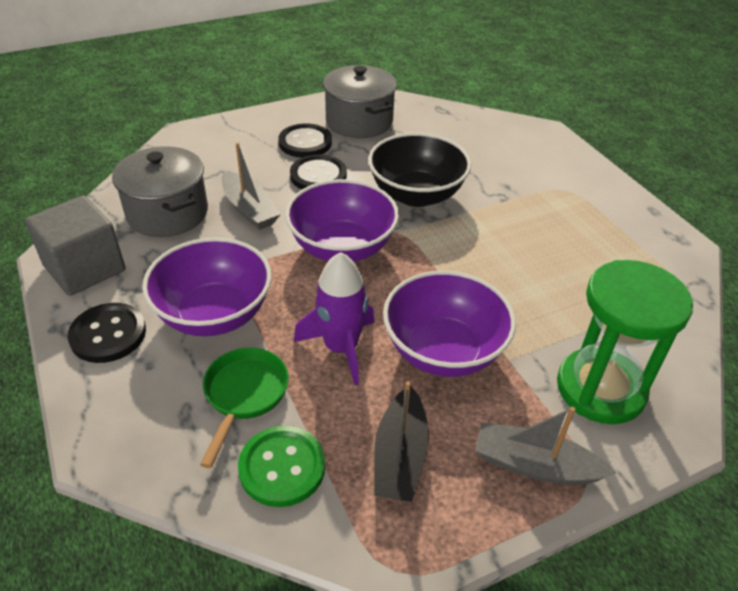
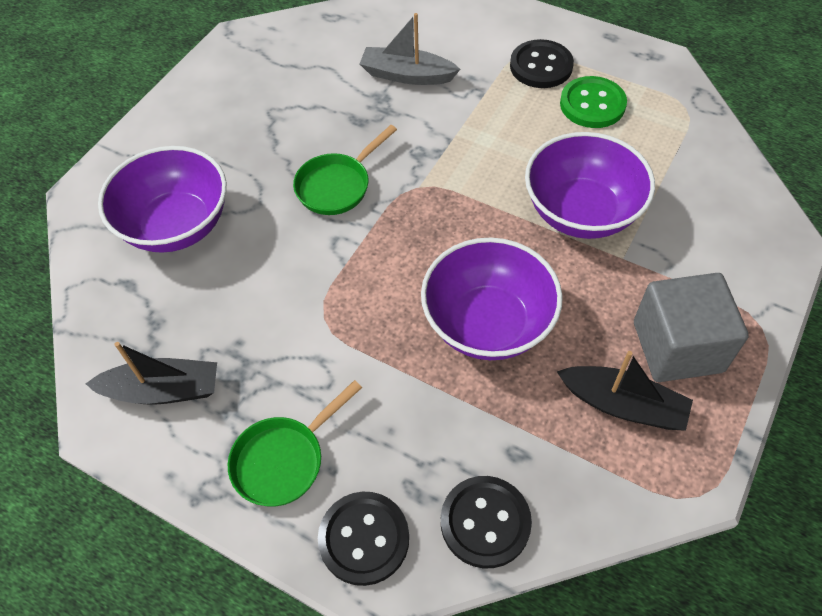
black boat: 1 -> 2
black bowl: 1 -> 0
green hourglass: 1 -> 0
green pan: 1 -> 2
grey boat: 2 -> 1
grey pot: 2 -> 0
purple rocket: 1 -> 0

